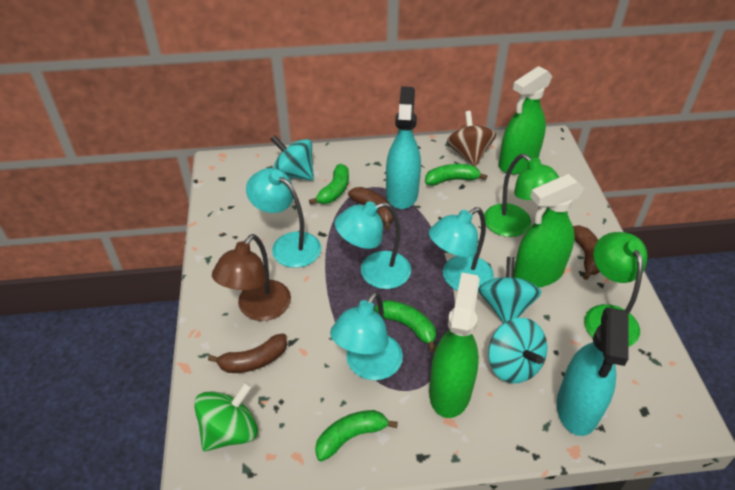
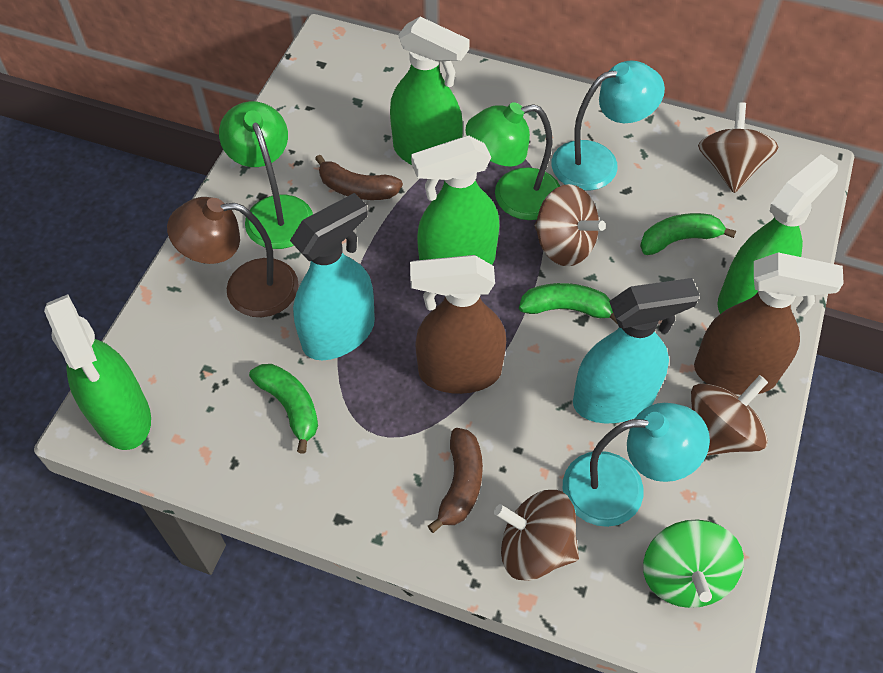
brown banana: 3 -> 2
brown spinning top: 1 -> 4
brown spray bottle: 0 -> 2
green banana: 4 -> 3
green spray bottle: 3 -> 4
turquoise lamp: 4 -> 2
turquoise spinning top: 3 -> 0

